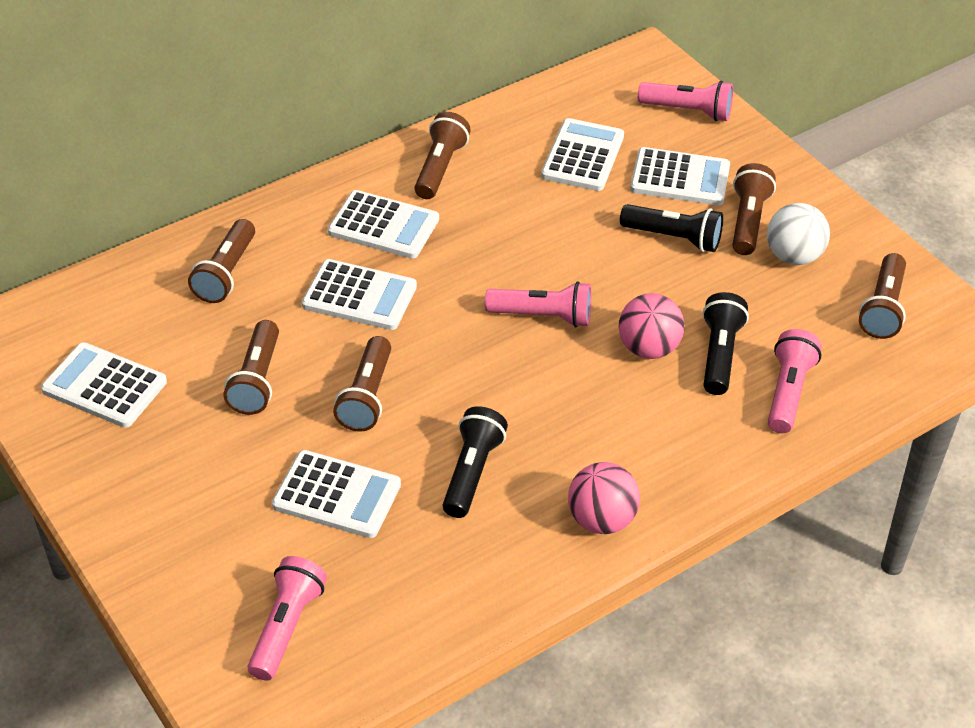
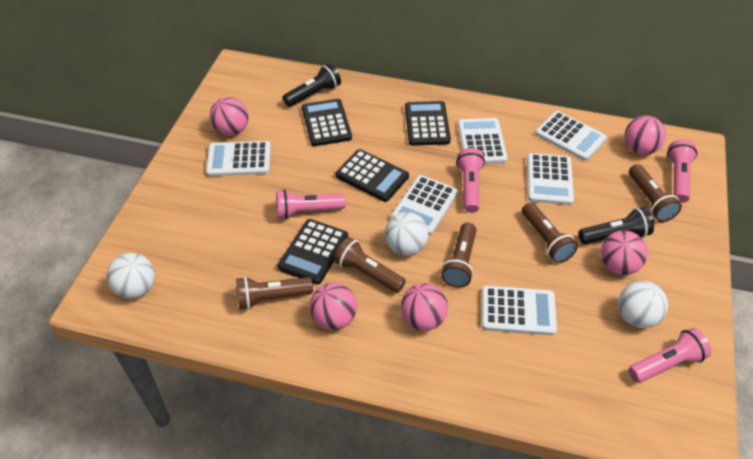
black calculator: 0 -> 4
black flashlight: 3 -> 2
brown flashlight: 6 -> 5
pink ball: 2 -> 5
white ball: 1 -> 3

